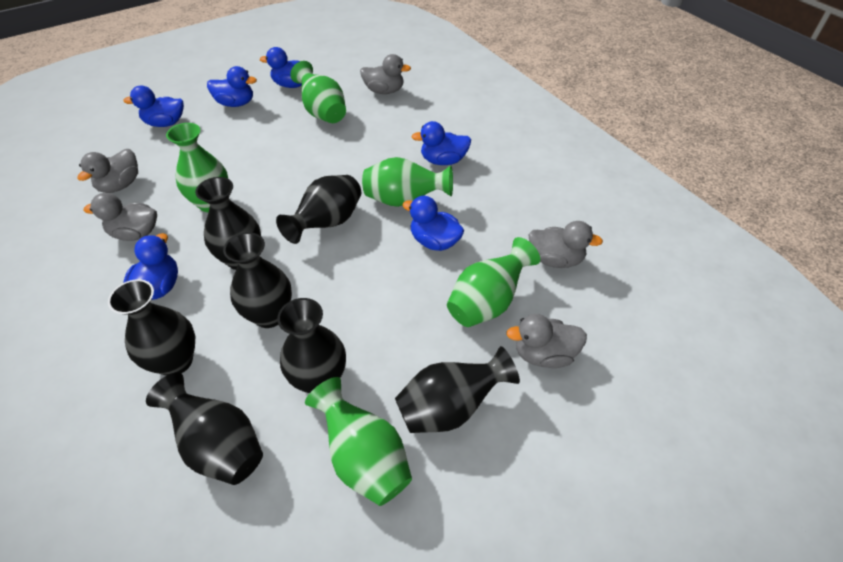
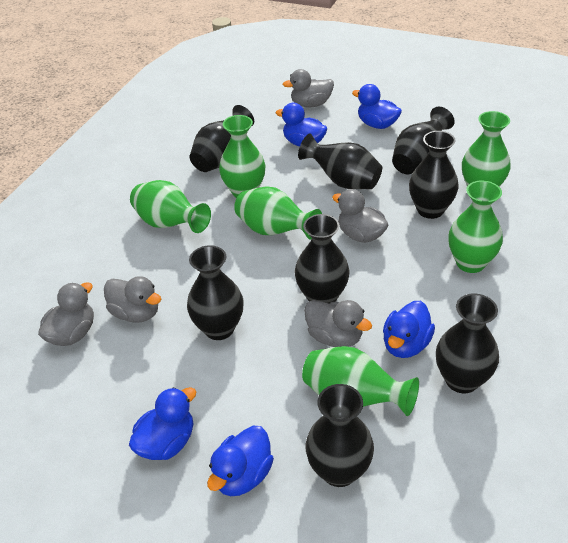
black vase: 7 -> 8
blue duck: 6 -> 5
green vase: 5 -> 6

